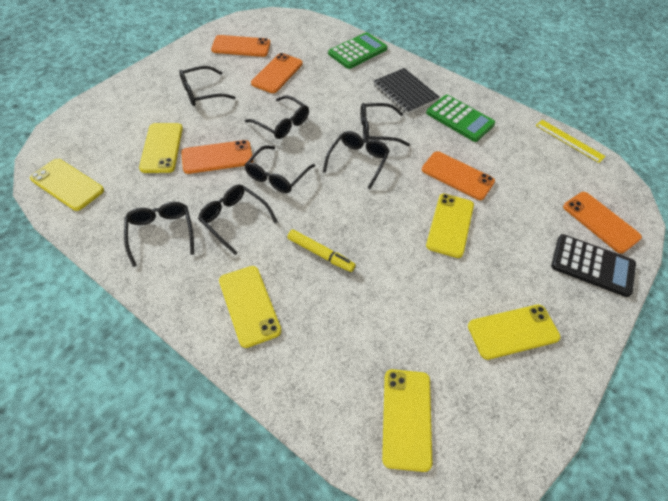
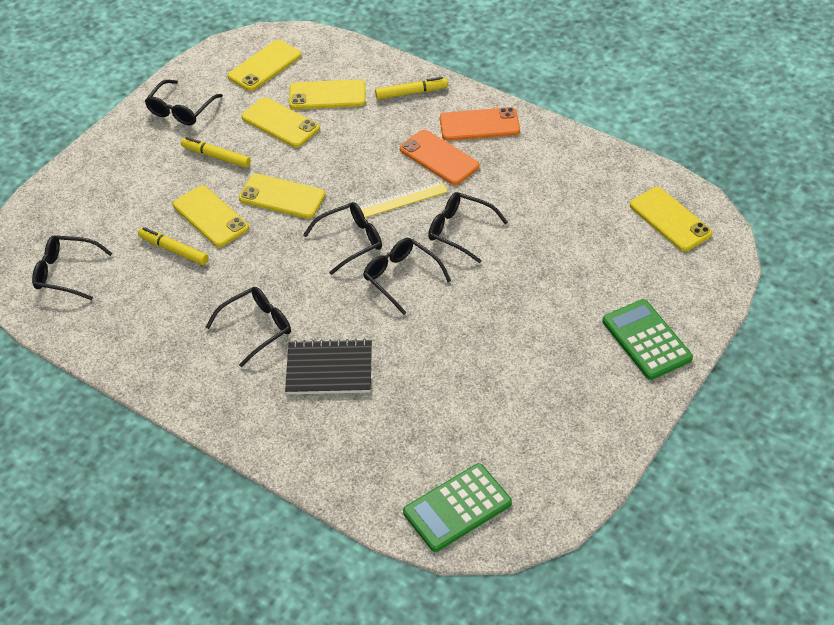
black calculator: 1 -> 0
black glasses: 7 -> 6
orange phone: 5 -> 2
yellow marker: 1 -> 3

